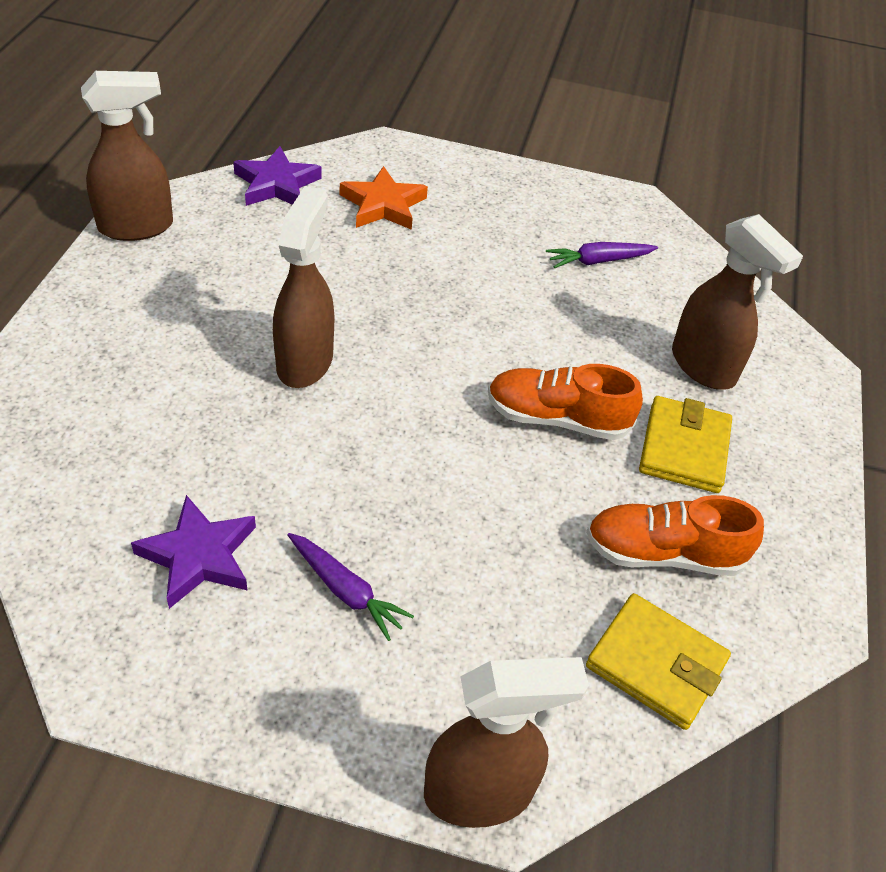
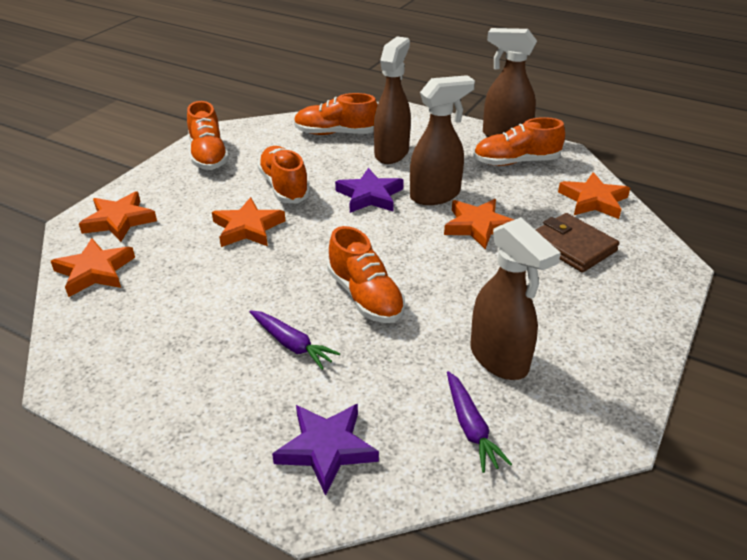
brown wallet: 0 -> 1
orange shoe: 2 -> 5
orange star: 1 -> 5
yellow wallet: 2 -> 0

